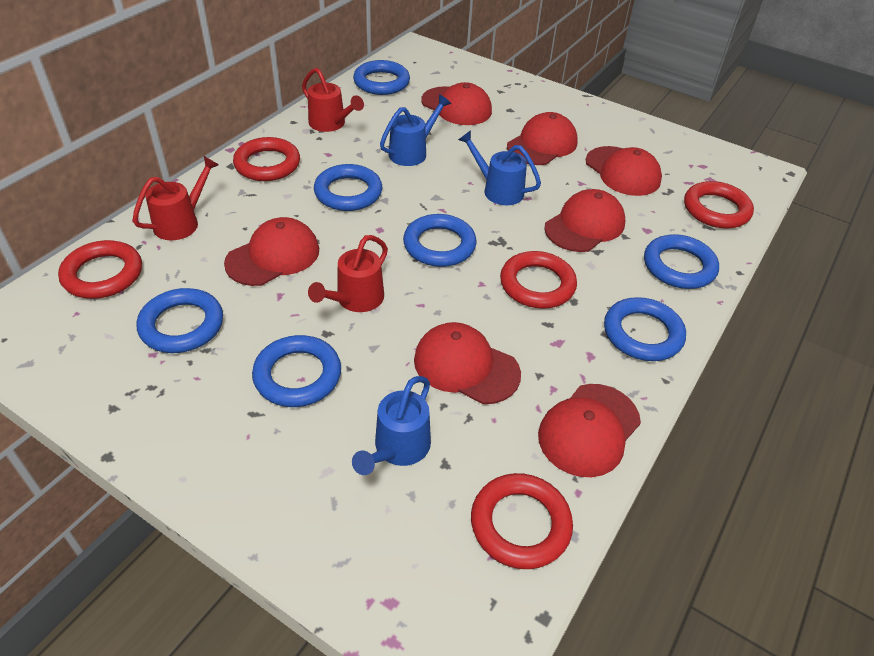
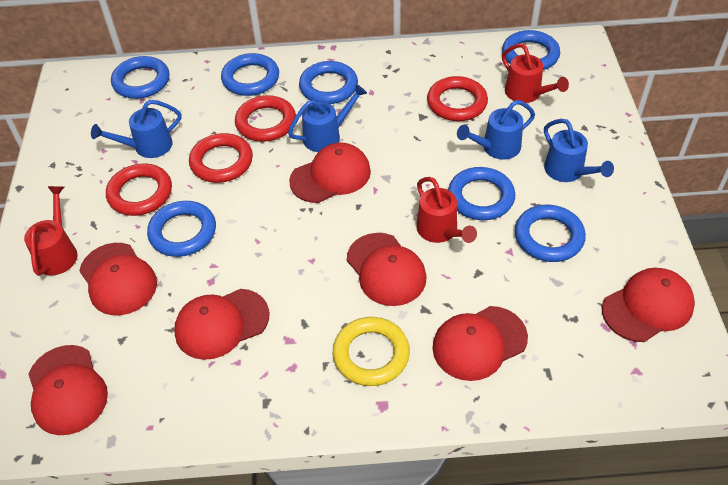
blue watering can: 3 -> 4
red ring: 5 -> 4
yellow ring: 0 -> 1

